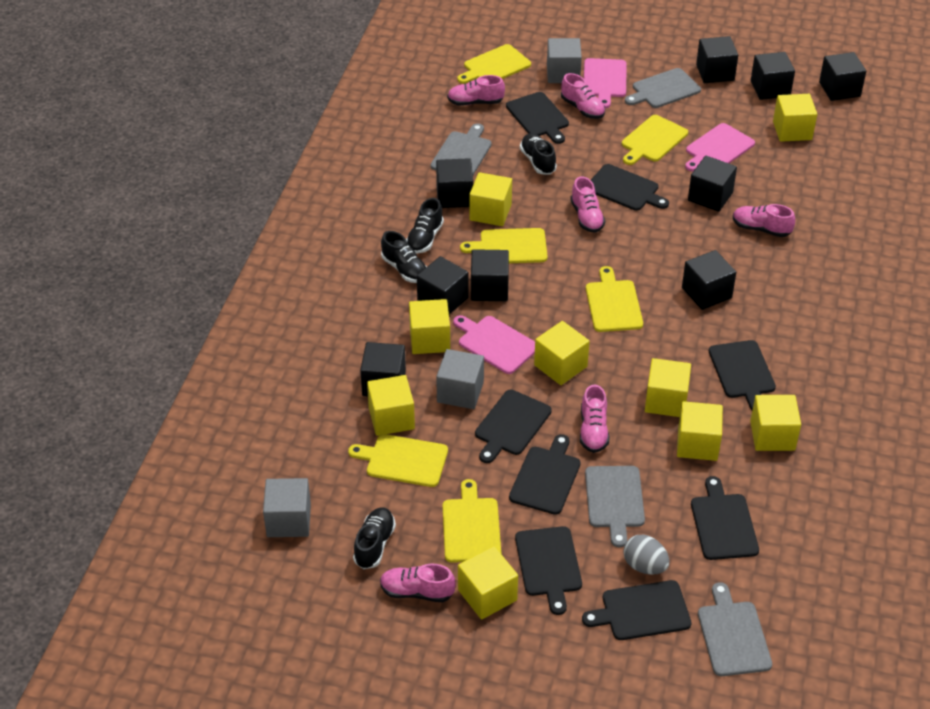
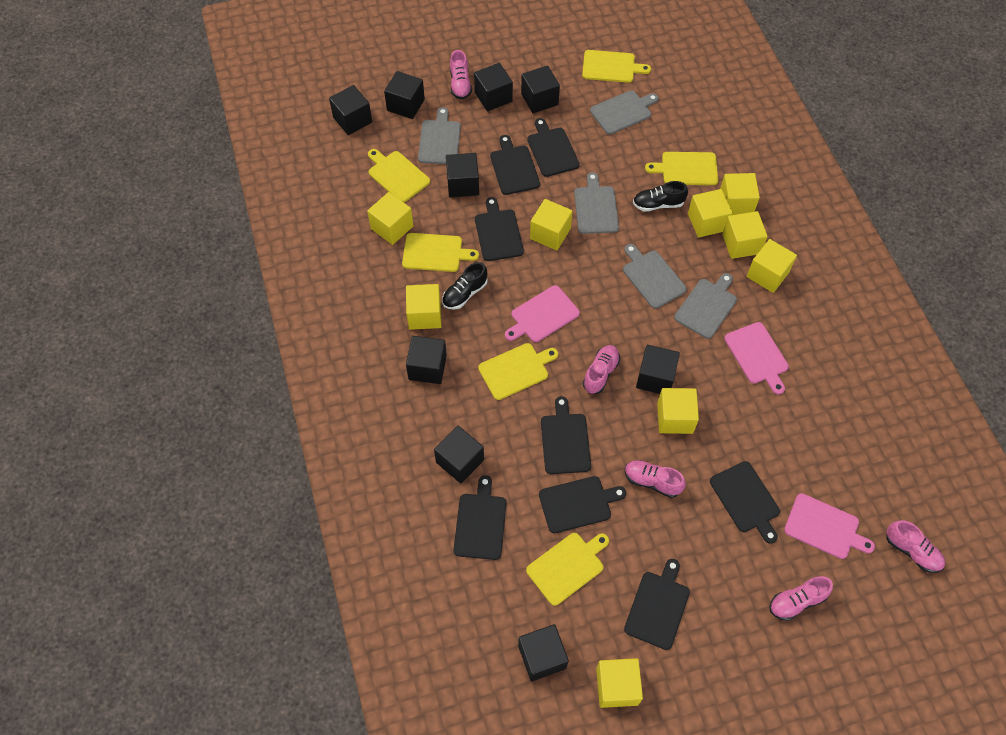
black shoe: 4 -> 2
grey cube: 3 -> 0
grey cutting board: 4 -> 5
grey egg: 1 -> 0
pink shoe: 6 -> 5

